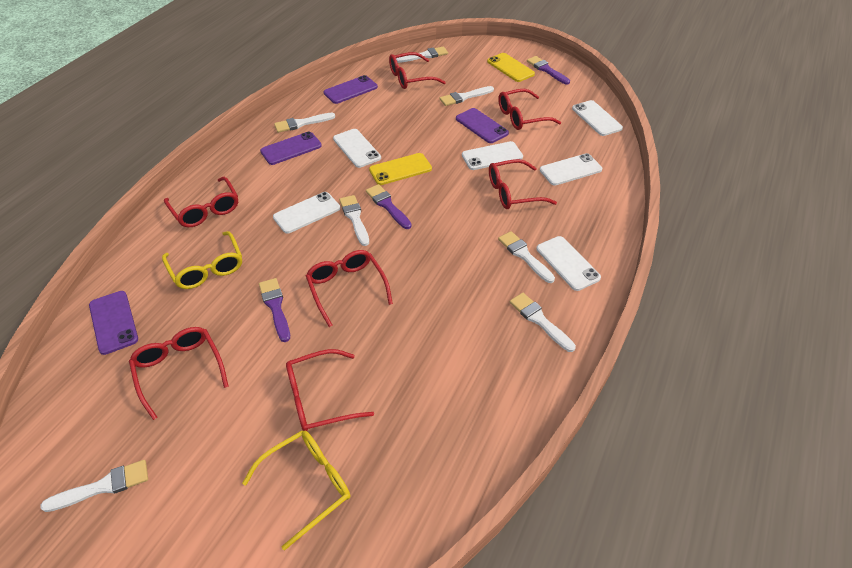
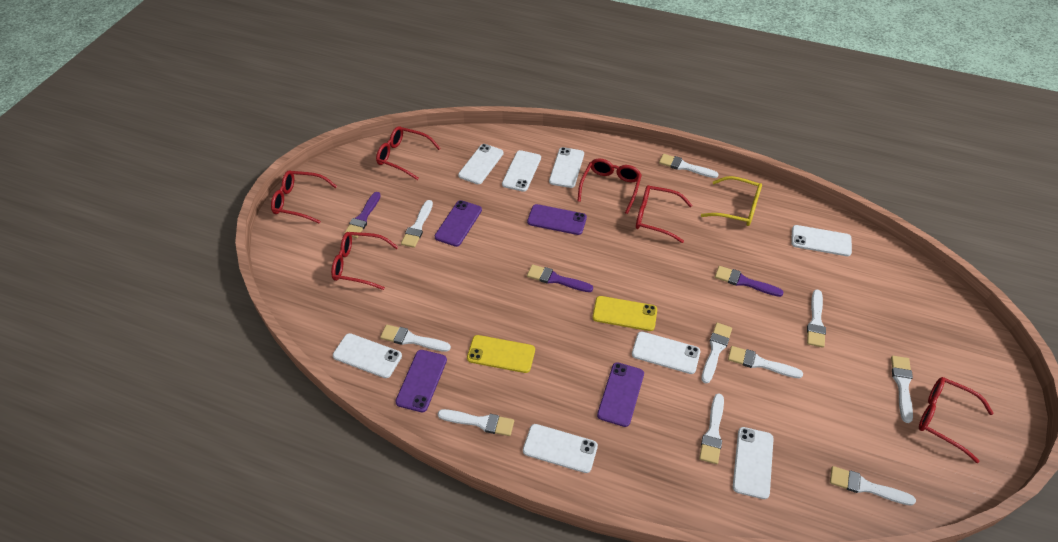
red glasses: 7 -> 6
white brush: 7 -> 10
white phone: 6 -> 8
yellow glasses: 2 -> 1

